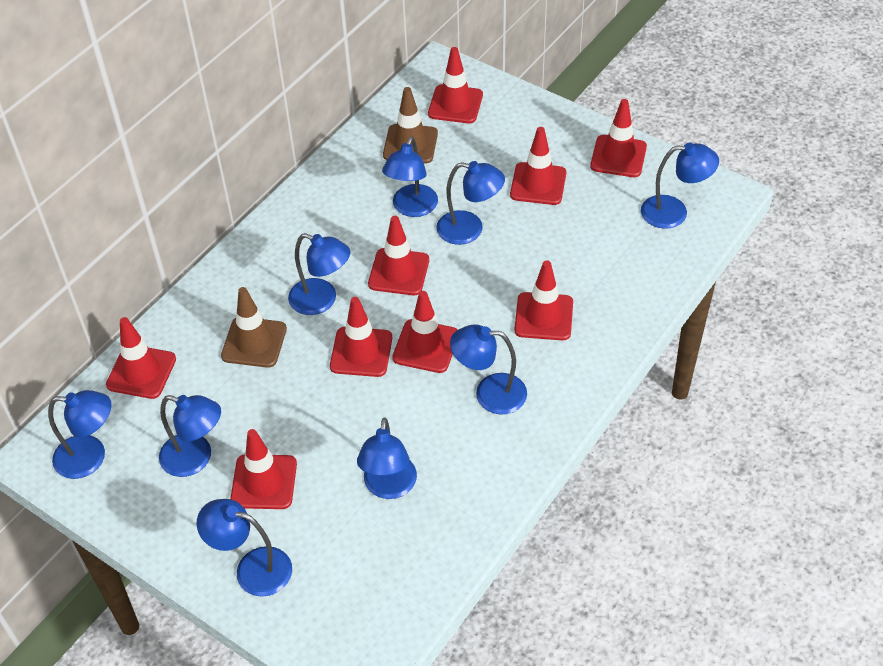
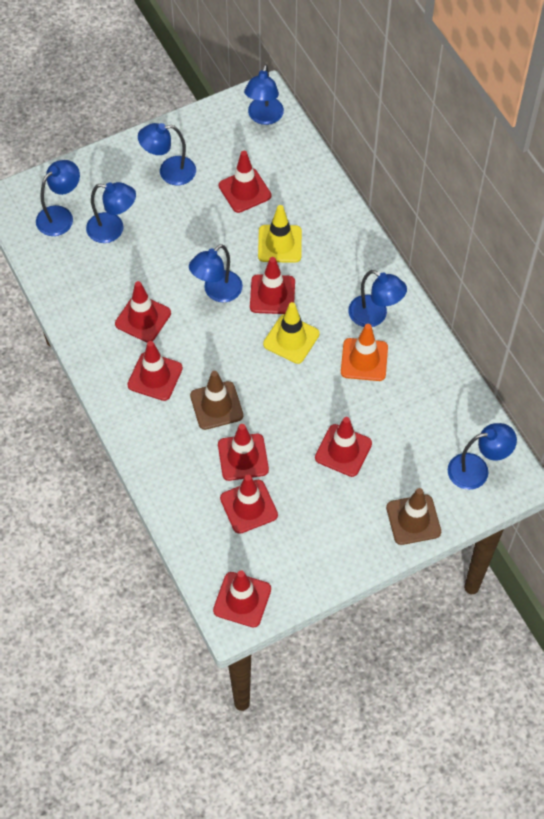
blue lamp: 9 -> 7
orange traffic cone: 0 -> 1
red traffic cone: 9 -> 8
yellow traffic cone: 0 -> 2

